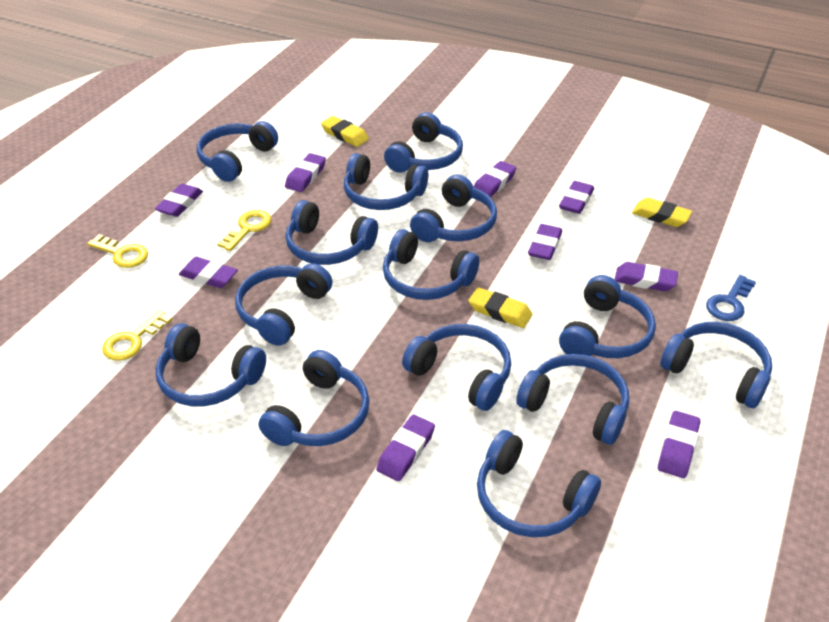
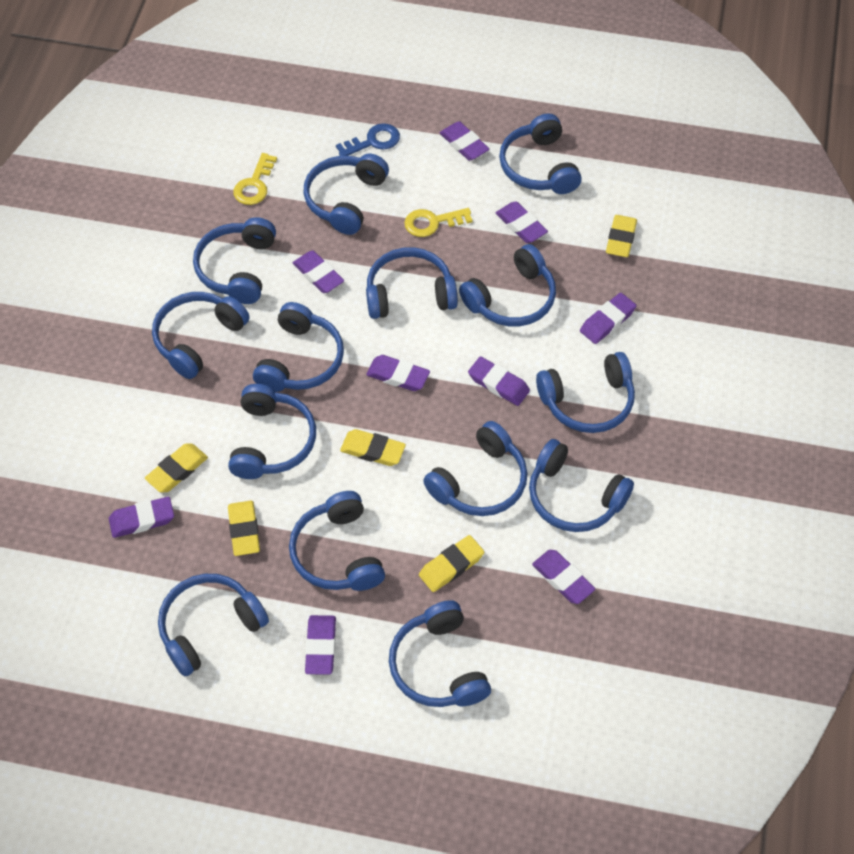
yellow eraser: 3 -> 5
yellow key: 3 -> 2

